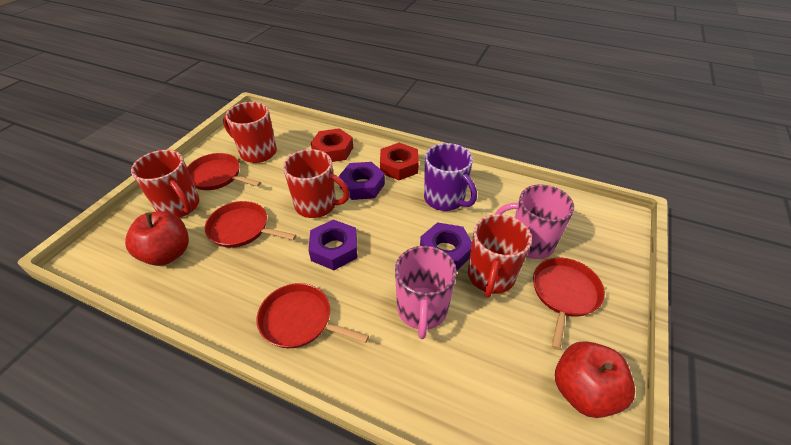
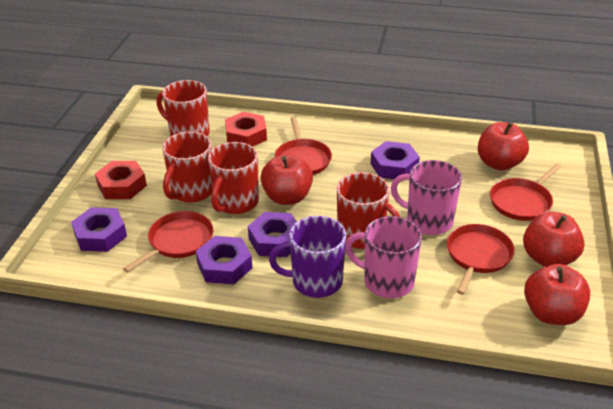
purple nut: 3 -> 4
red apple: 2 -> 4

